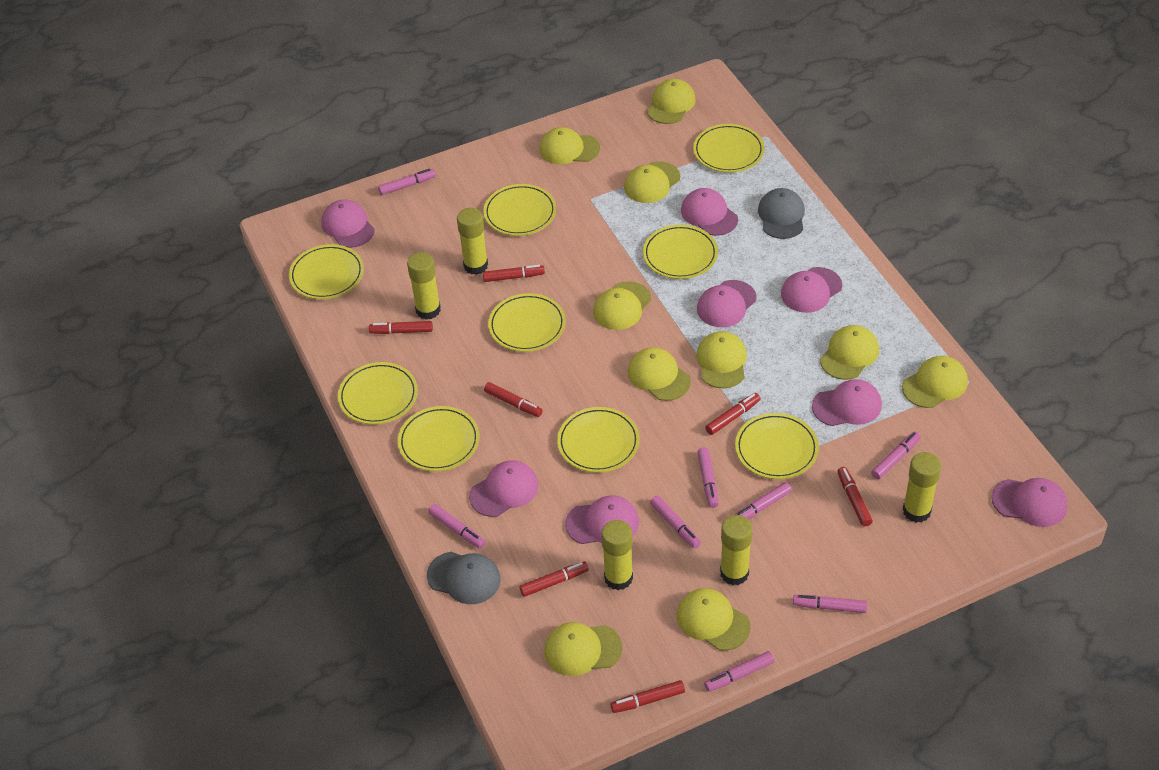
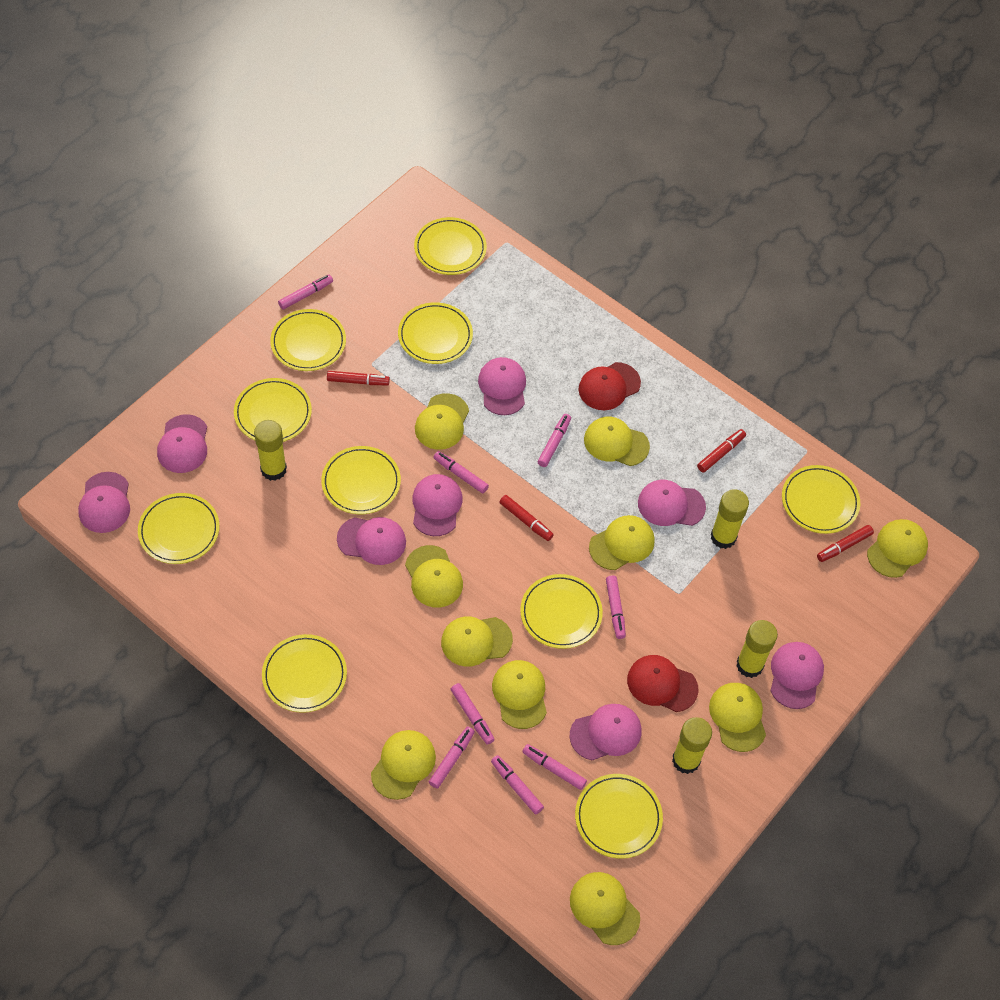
grey cap: 2 -> 0
red cap: 0 -> 2
red marker: 7 -> 4
yellow glue stick: 5 -> 4
yellow plate: 9 -> 10

